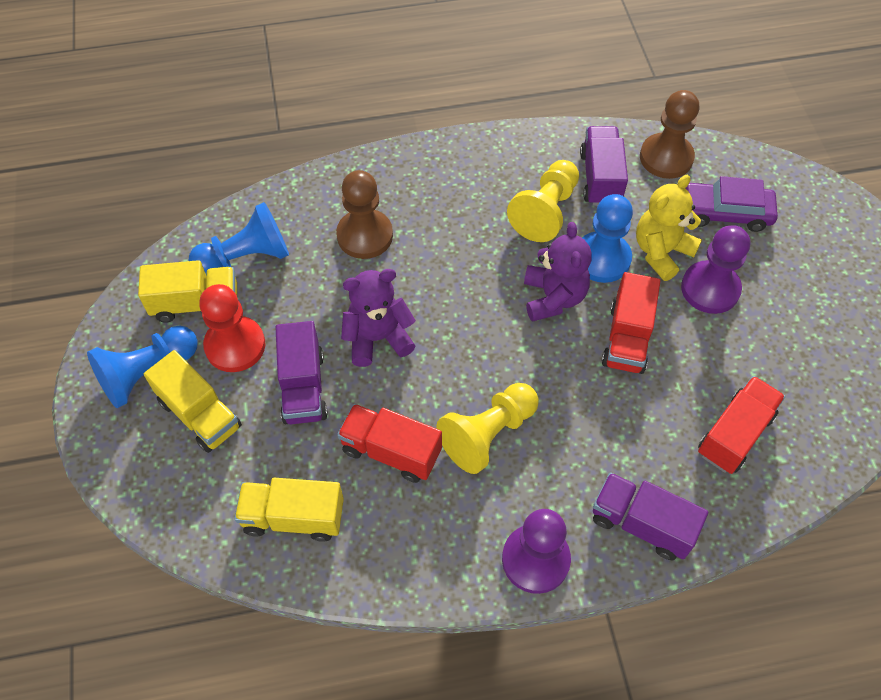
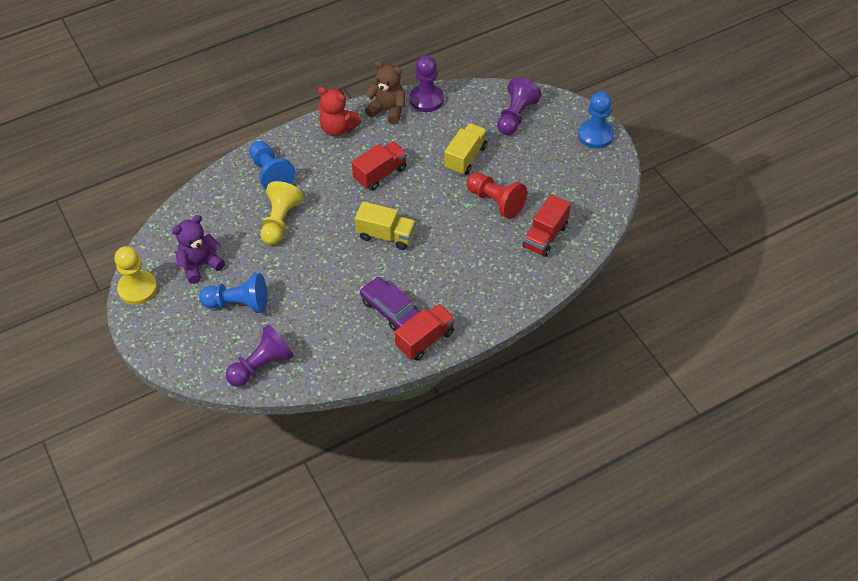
brown pawn: 2 -> 0
brown teddy bear: 0 -> 1
purple pawn: 2 -> 3
purple teddy bear: 2 -> 1
purple truck: 3 -> 0
red teddy bear: 0 -> 1
yellow teddy bear: 1 -> 0
yellow truck: 3 -> 2

